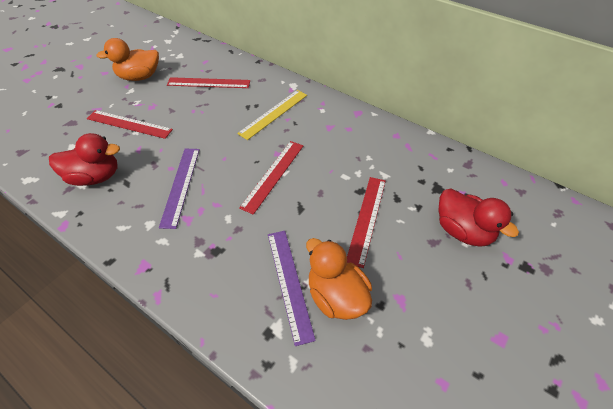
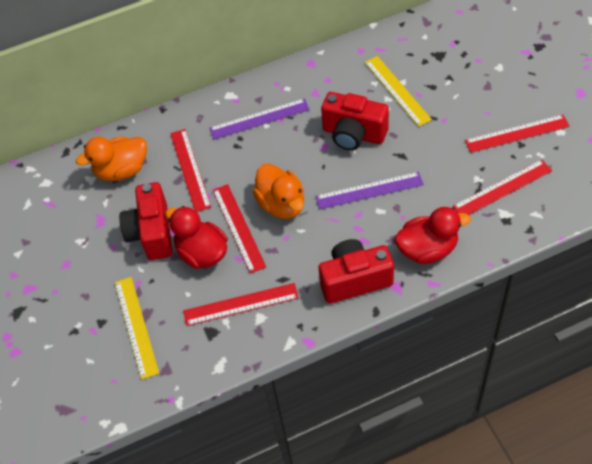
red camera: 0 -> 3
red ruler: 4 -> 5
yellow ruler: 1 -> 2

